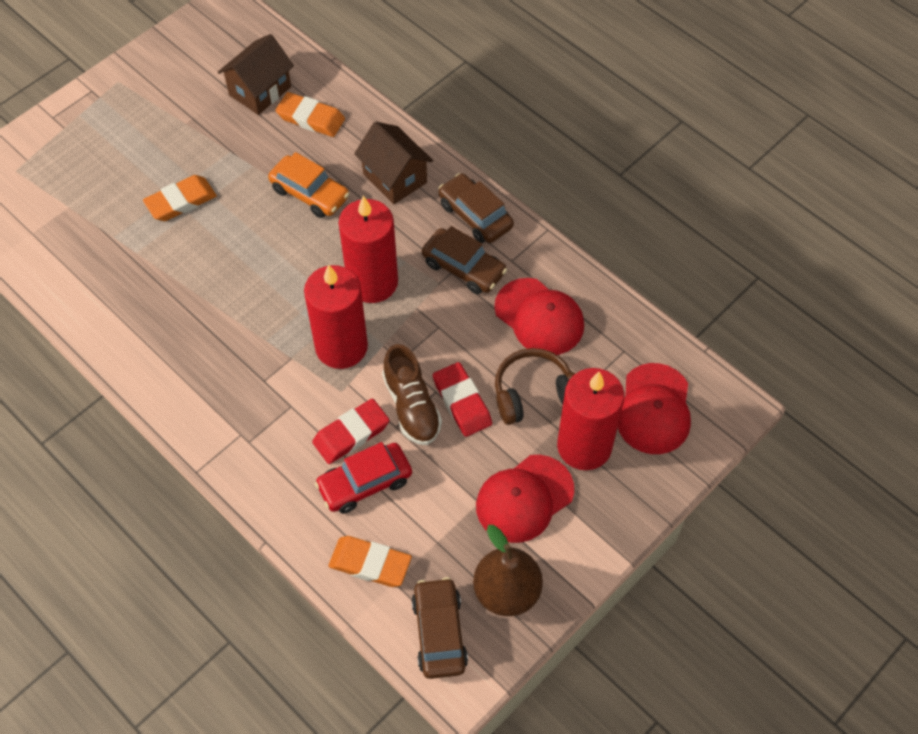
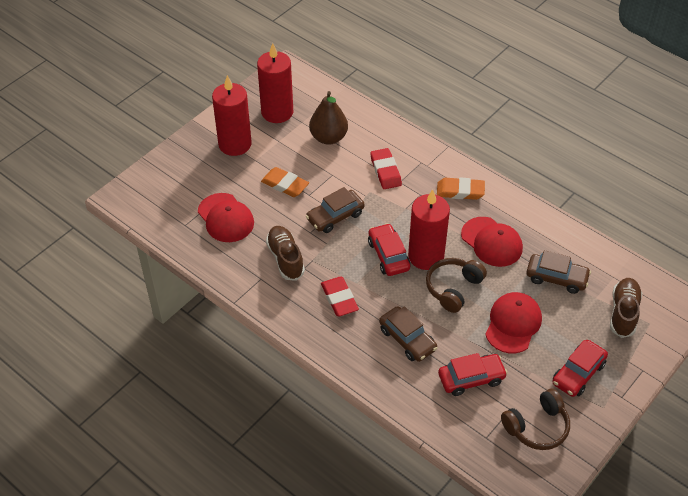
brown headphones: 1 -> 2
brown house: 2 -> 0
brown shoe: 1 -> 2
orange car: 1 -> 0
orange eraser: 3 -> 2
red car: 1 -> 3

